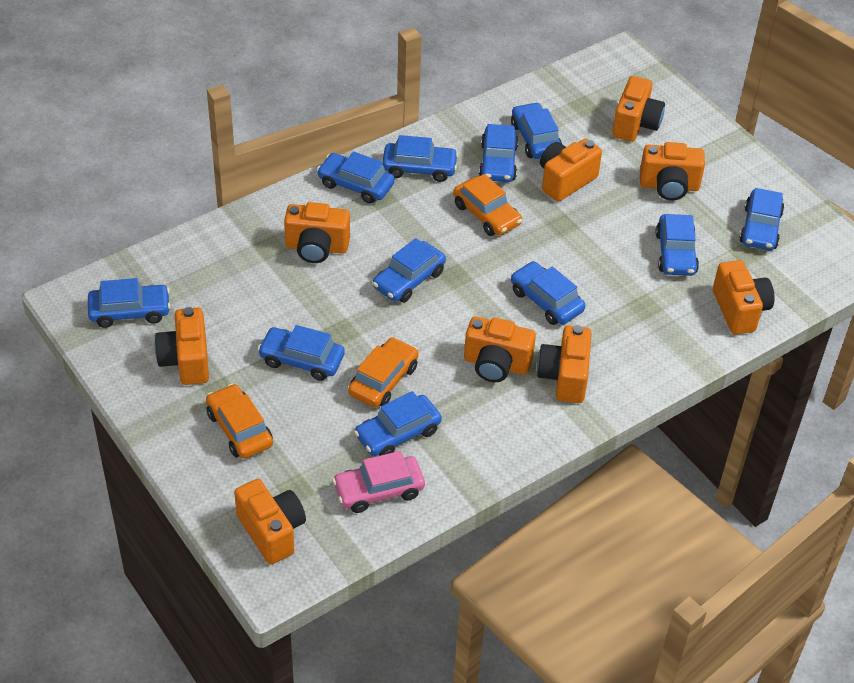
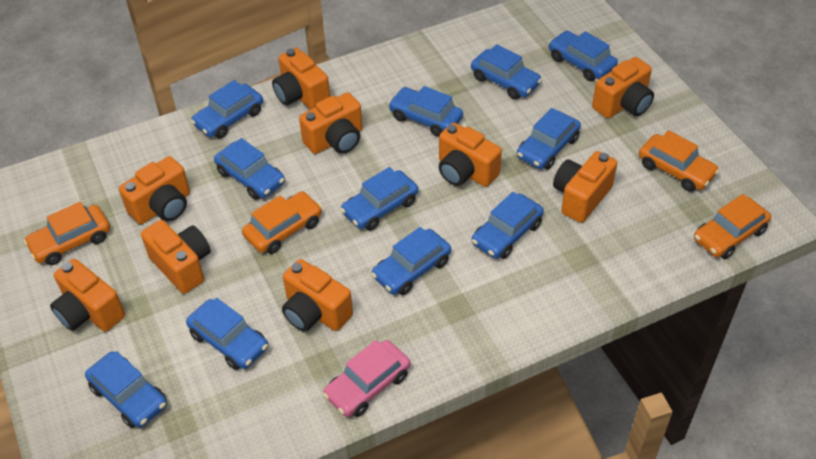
orange car: 3 -> 4

